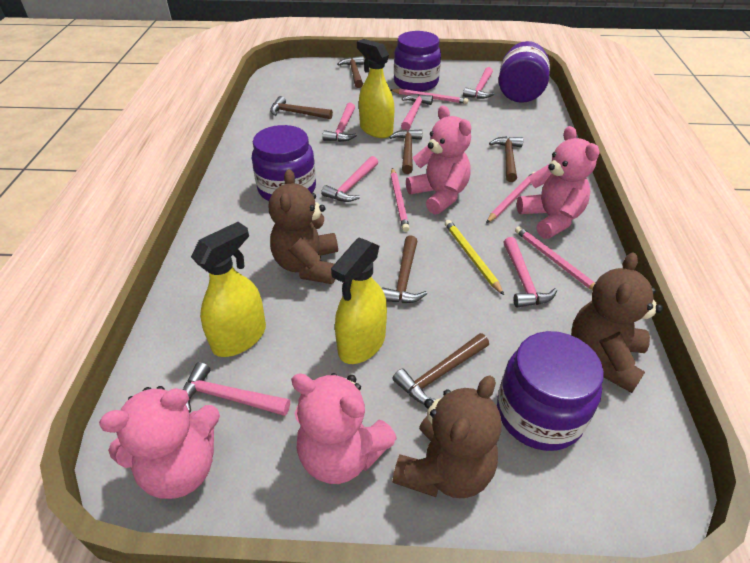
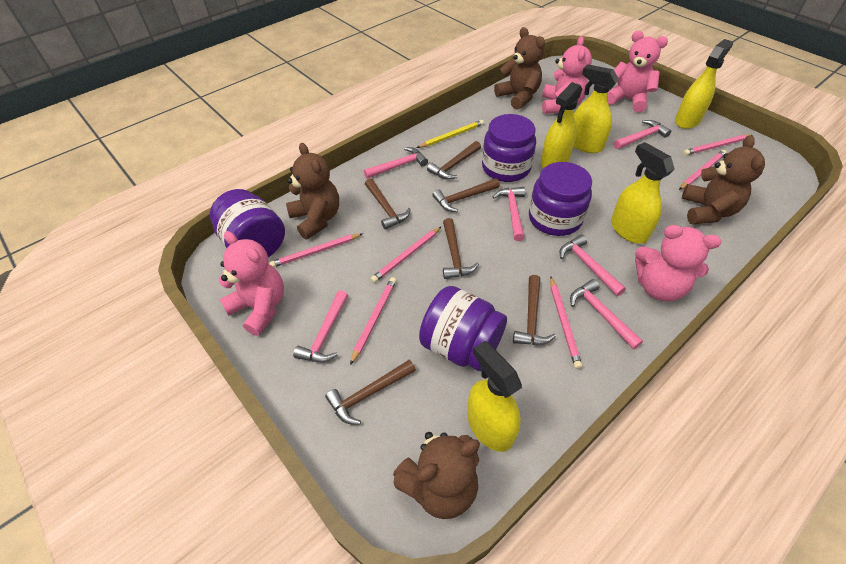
brown teddy bear: 3 -> 4
pink pencil: 4 -> 6
yellow spray bottle: 3 -> 5

